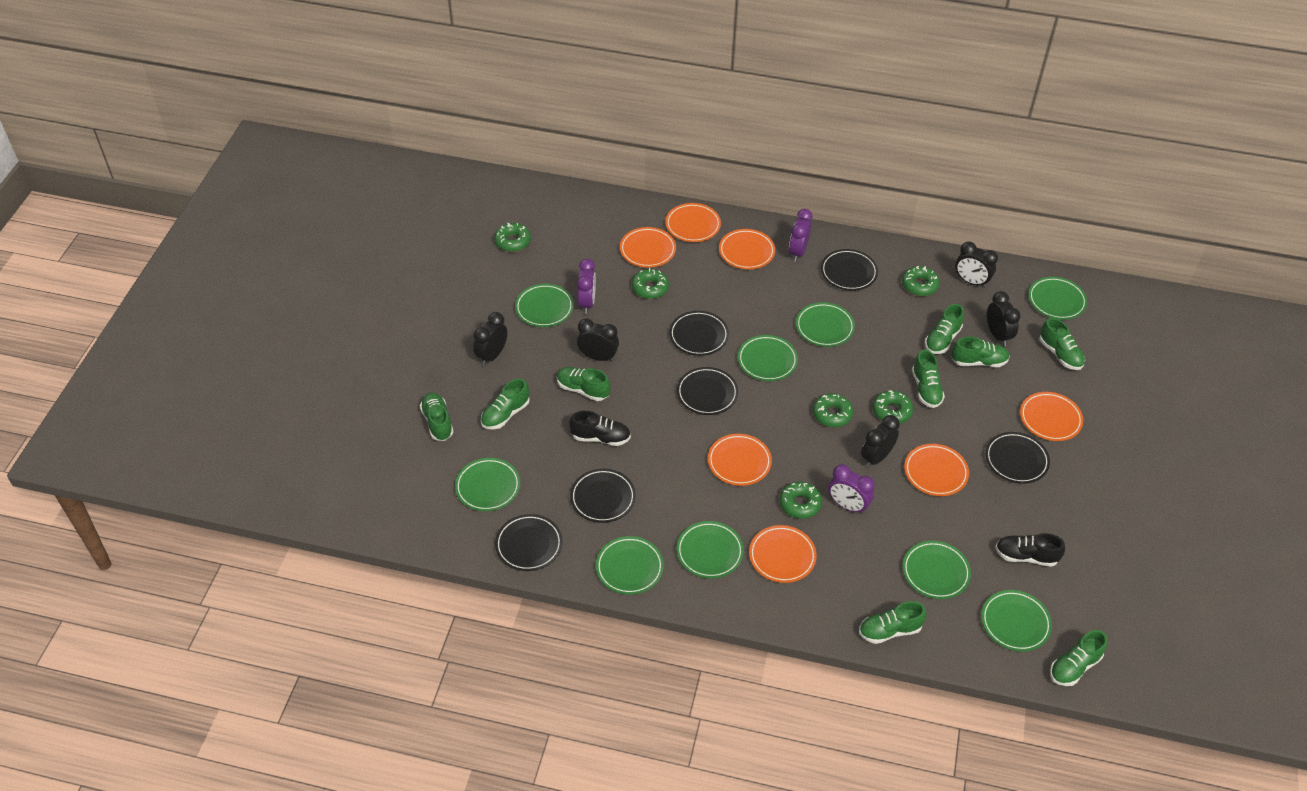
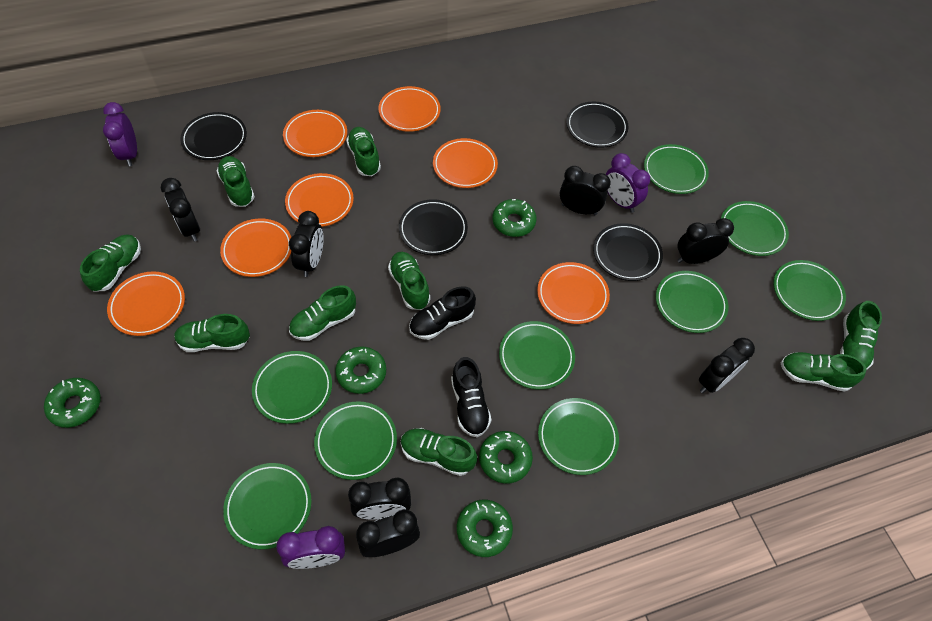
black clock: 5 -> 7
black plate: 6 -> 4
green donut: 6 -> 5

